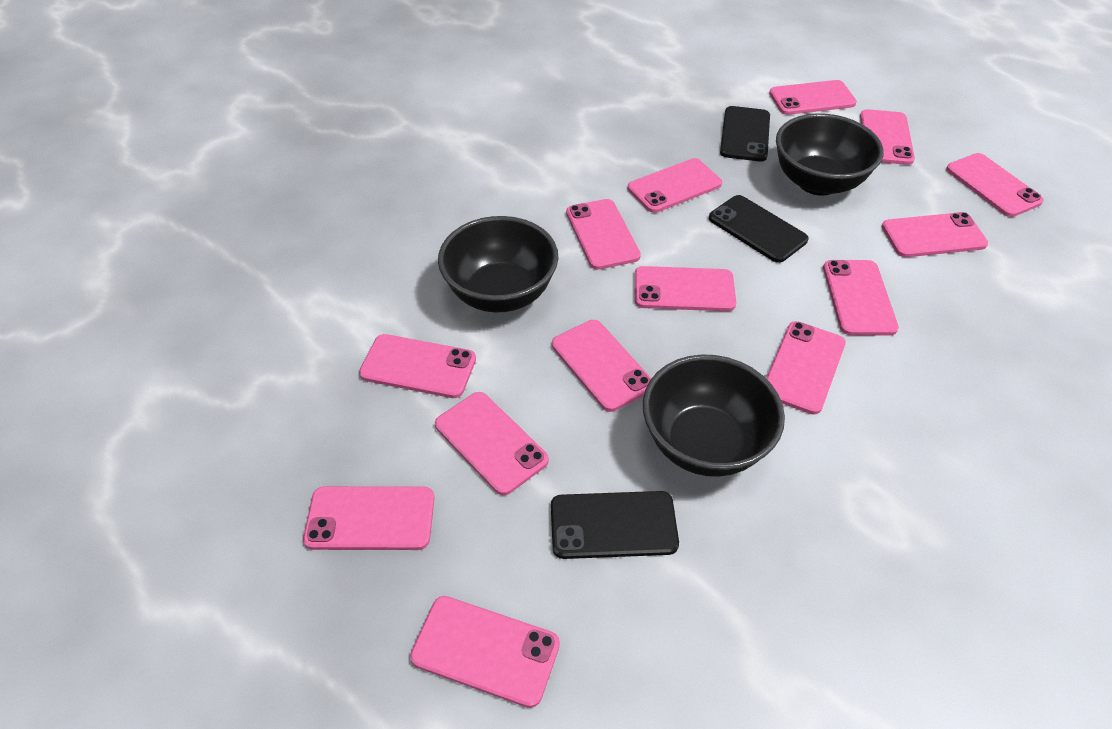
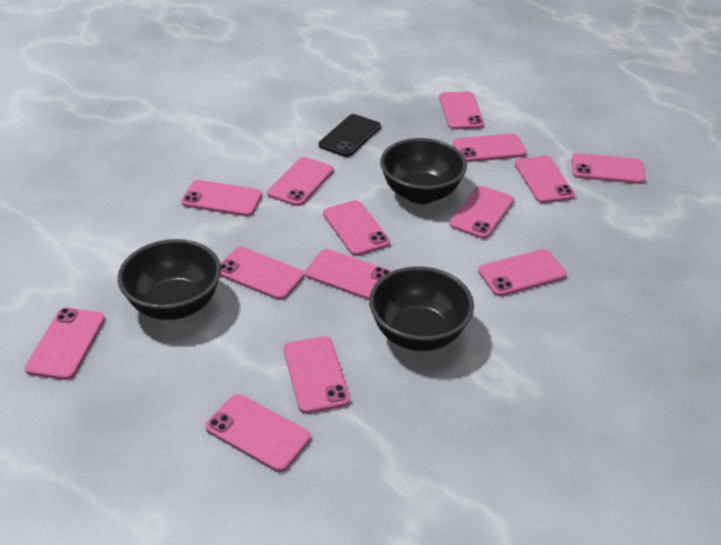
black phone: 3 -> 1

